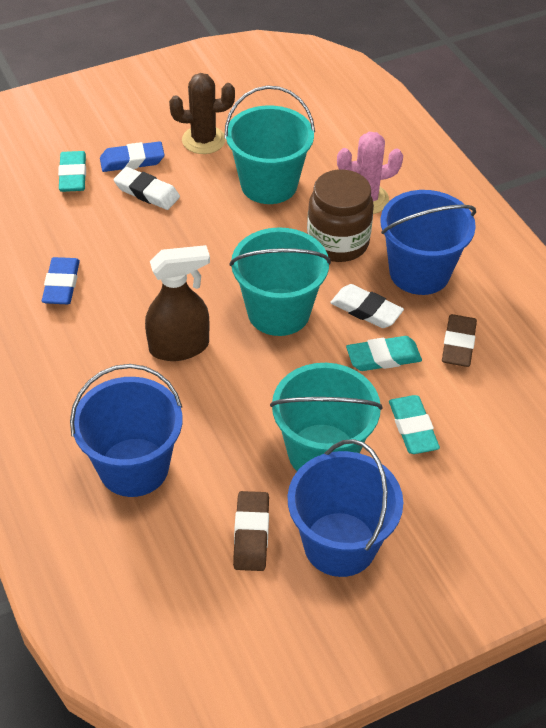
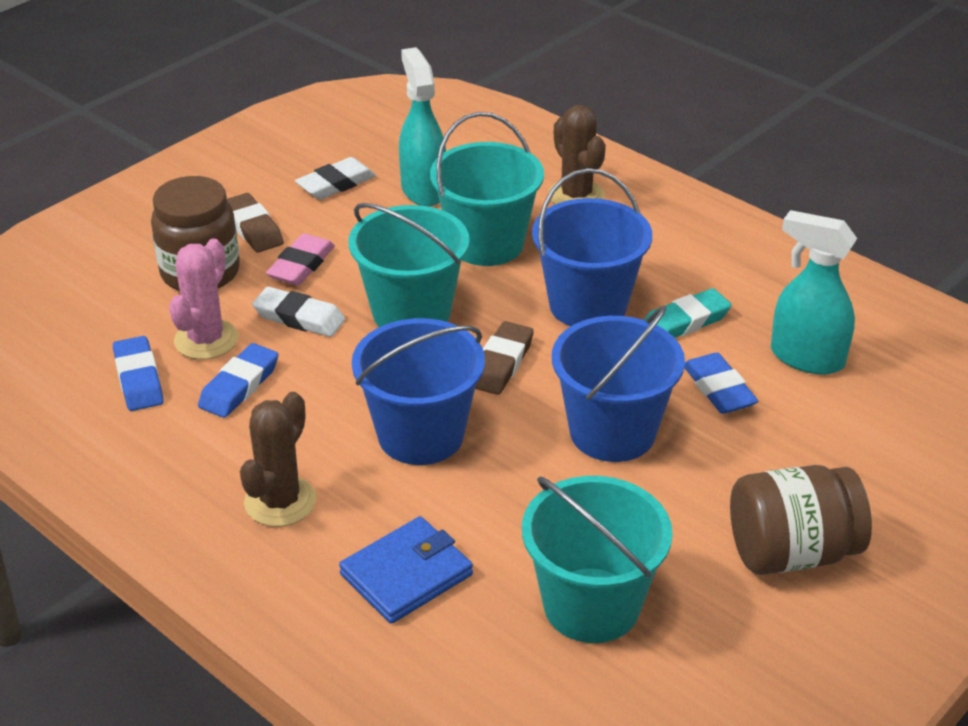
blue eraser: 2 -> 3
blue wallet: 0 -> 1
brown cactus: 1 -> 2
brown jar: 1 -> 2
brown spray bottle: 1 -> 0
pink eraser: 0 -> 1
turquoise eraser: 3 -> 1
turquoise spray bottle: 0 -> 2

